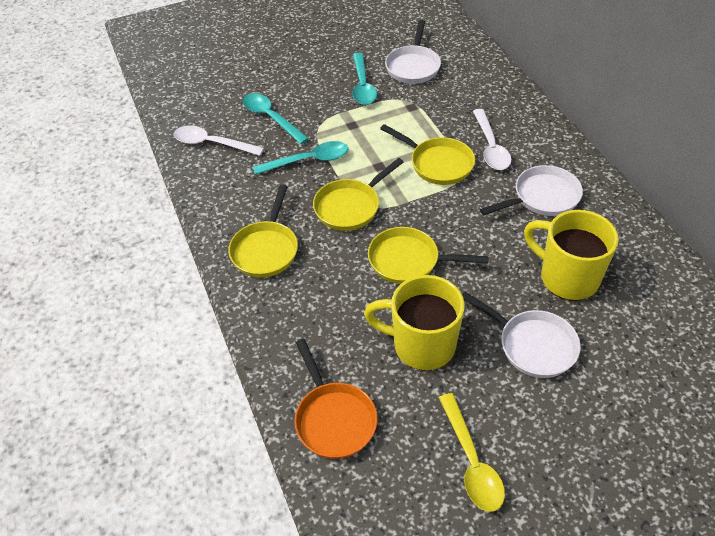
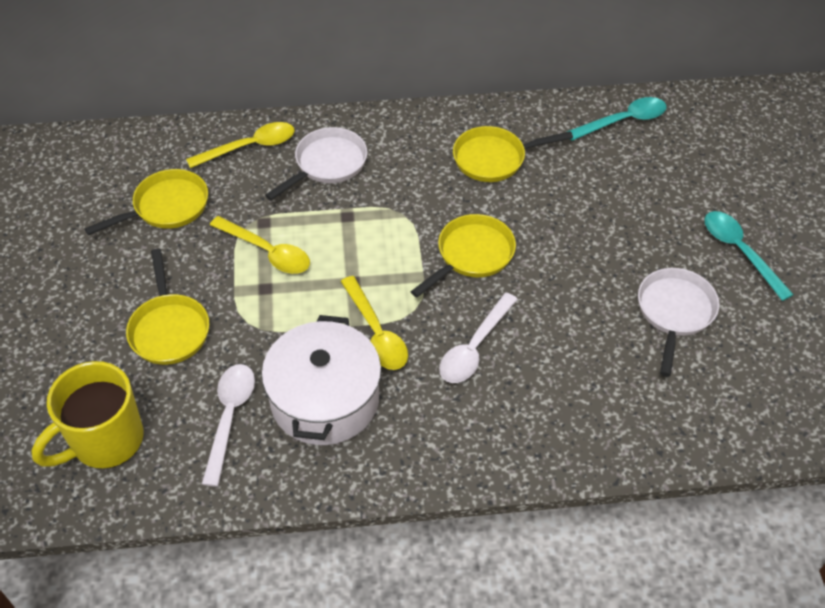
orange pan: 1 -> 0
turquoise spoon: 3 -> 2
white pan: 3 -> 2
white pot: 0 -> 1
yellow mug: 2 -> 1
yellow spoon: 1 -> 3

